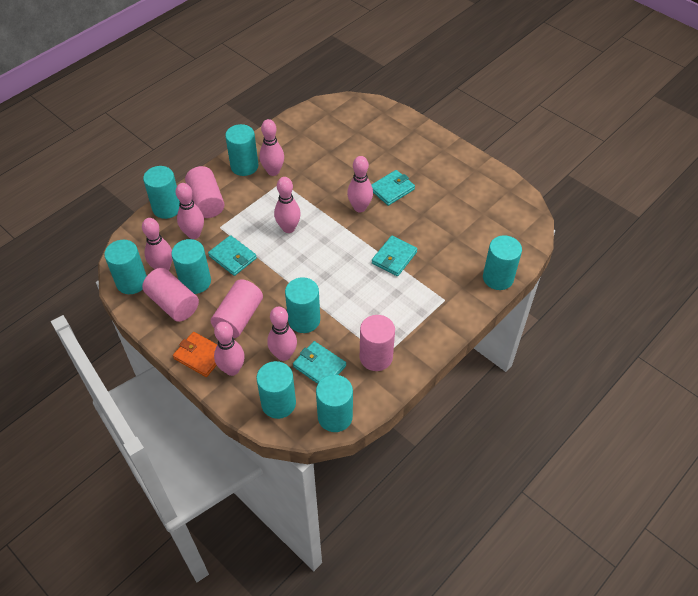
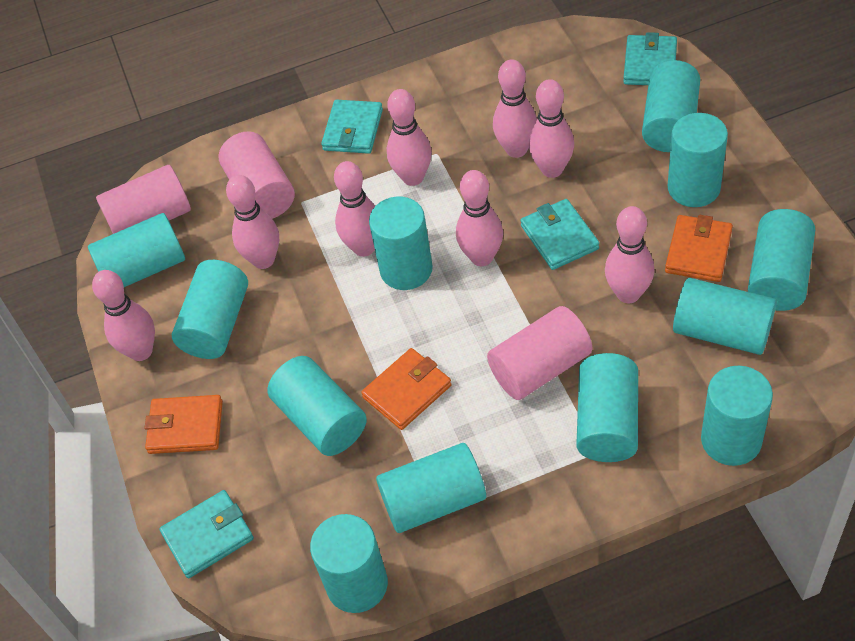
orange wallet: 1 -> 3
pink bowling pin: 7 -> 8
pink cylinder: 4 -> 3
turquoise cylinder: 8 -> 12

